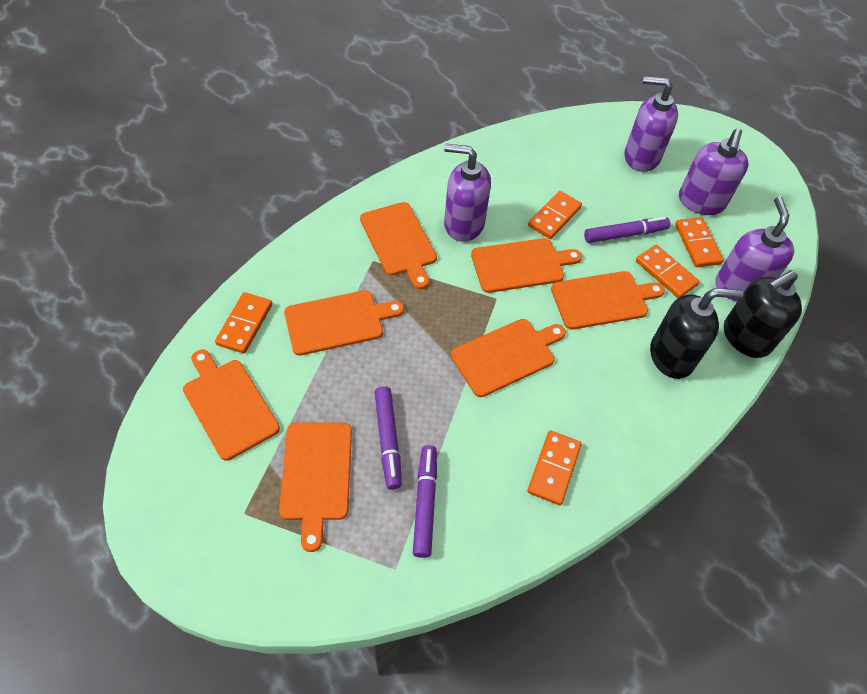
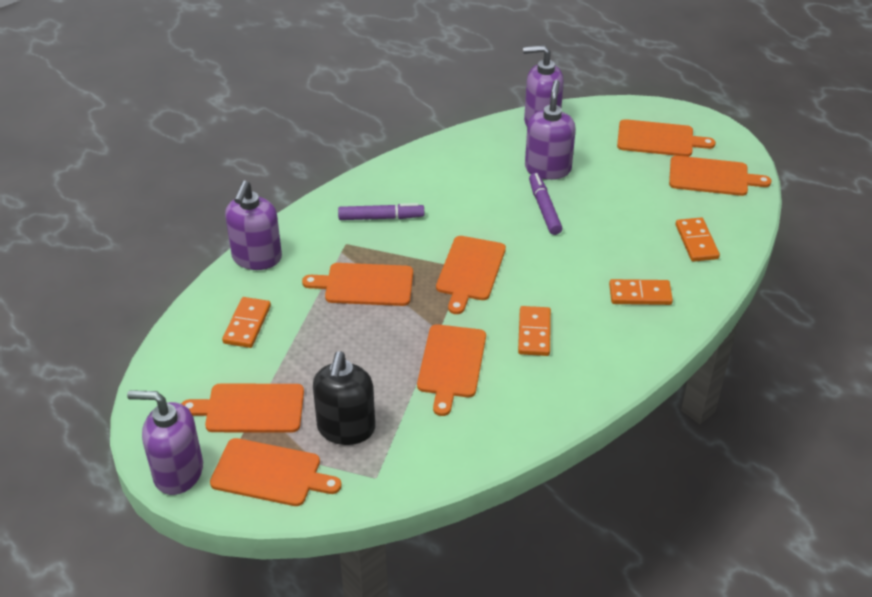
black soap dispenser: 2 -> 1
orange domino: 5 -> 4
purple marker: 3 -> 2

